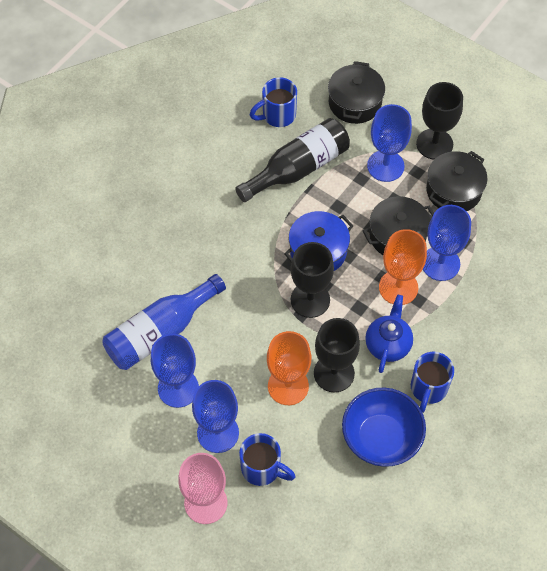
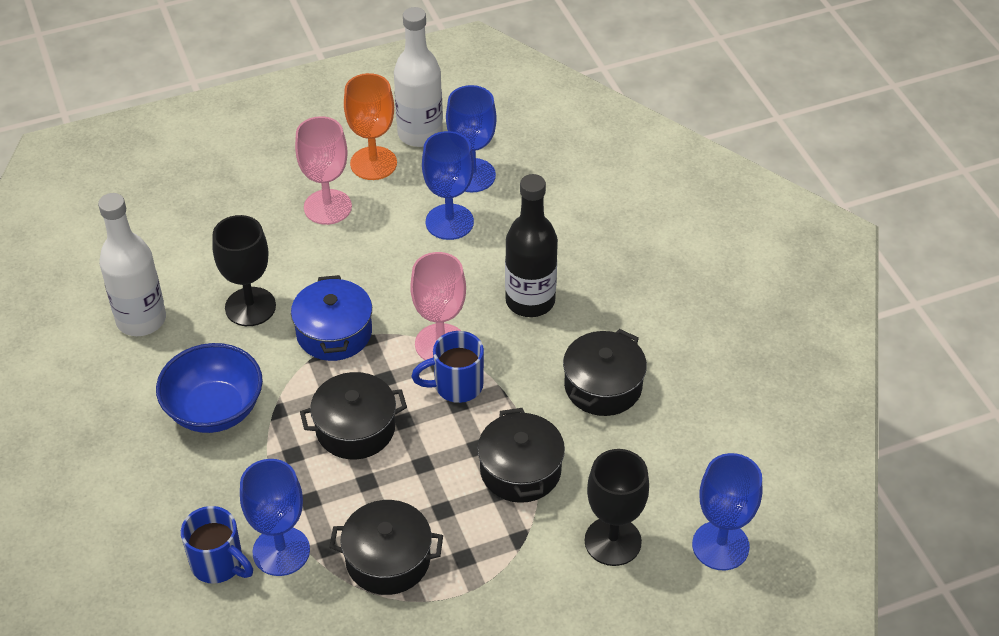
black goblet: 3 -> 2
black pot: 3 -> 4
blue bottle: 1 -> 0
blue mug: 3 -> 2
blue teapot: 1 -> 0
orange goblet: 2 -> 1
pink goblet: 1 -> 2
white bottle: 0 -> 2

